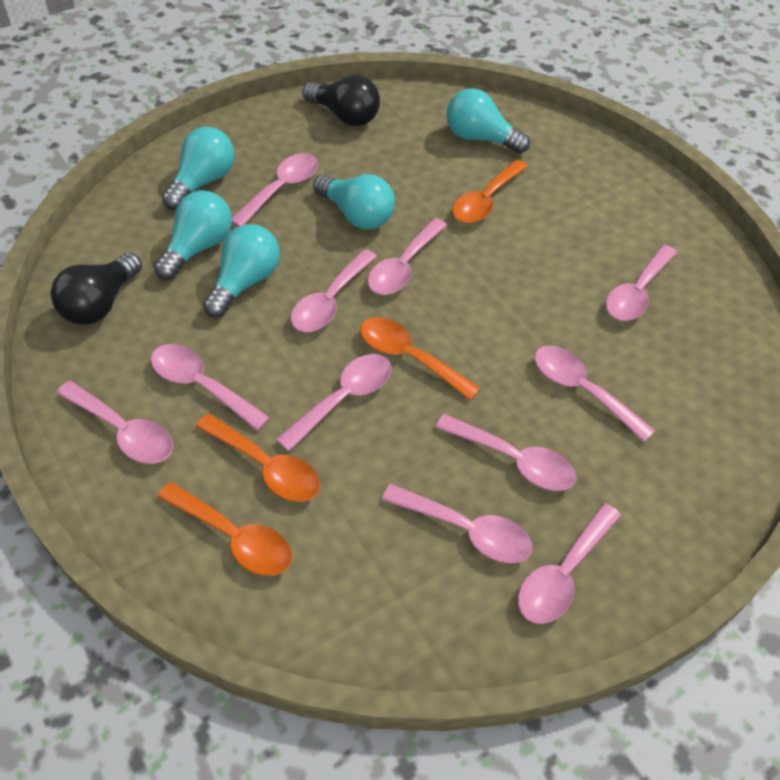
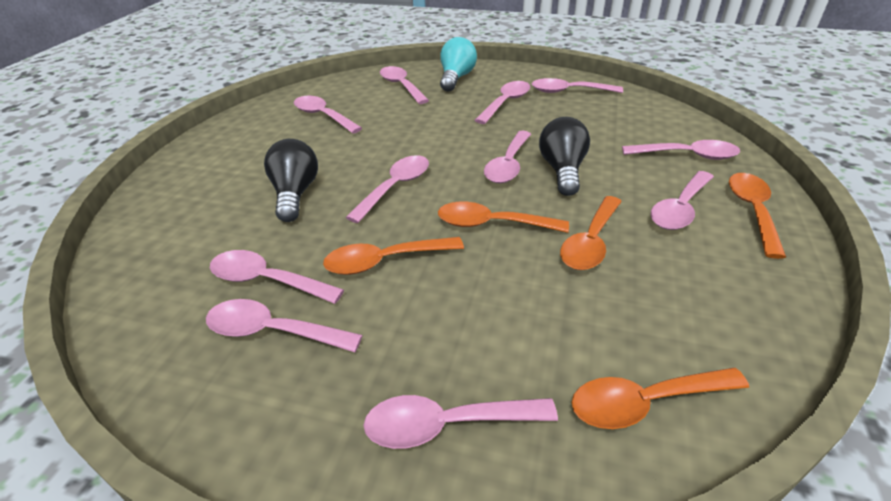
orange spoon: 4 -> 5
turquoise light bulb: 5 -> 1

